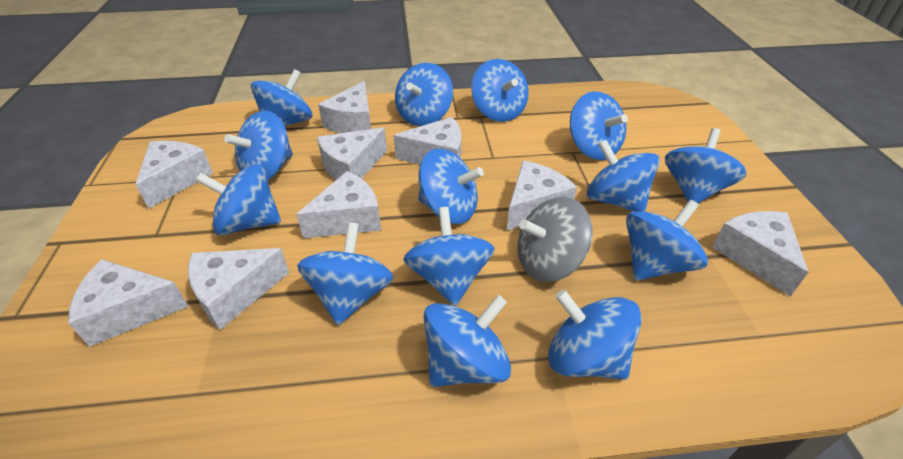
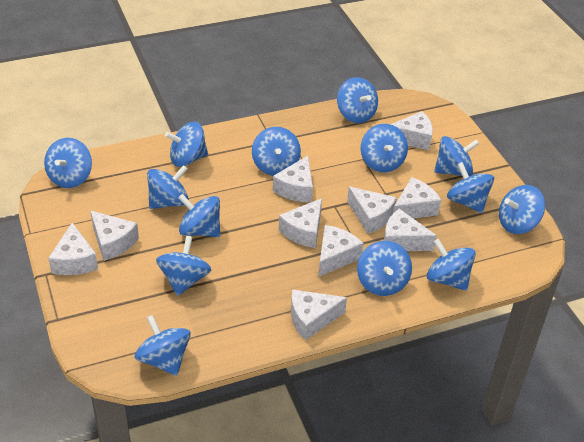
grey spinning top: 1 -> 0
white cheese: 9 -> 10

